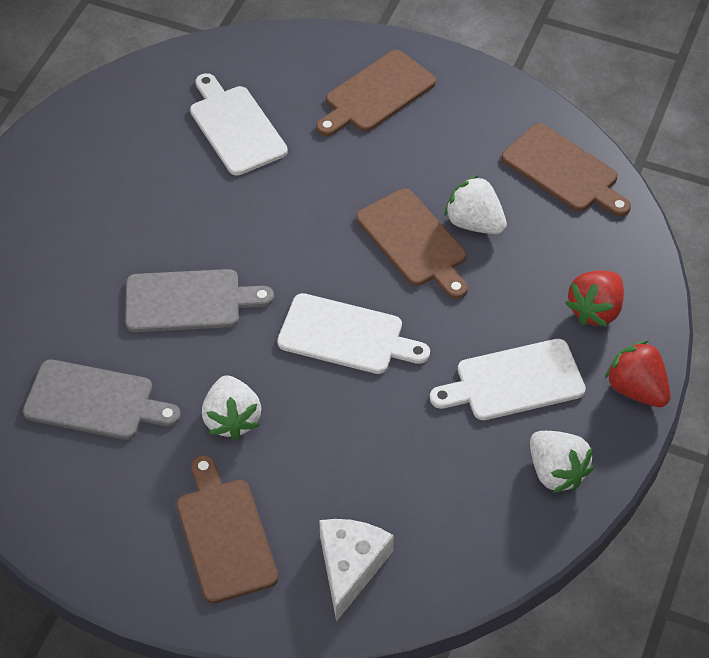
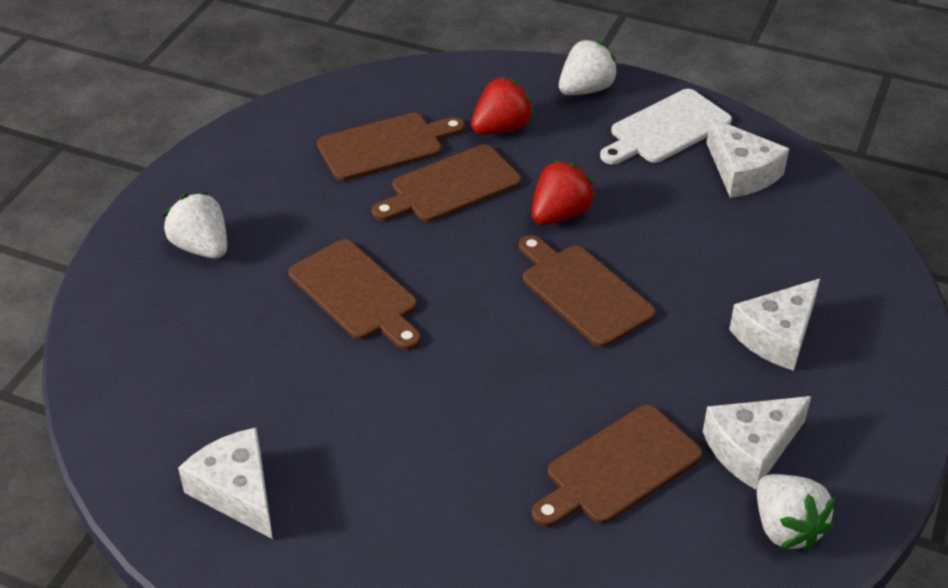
brown cutting board: 4 -> 5
grey cutting board: 2 -> 0
white cheese: 1 -> 4
white cutting board: 3 -> 1

